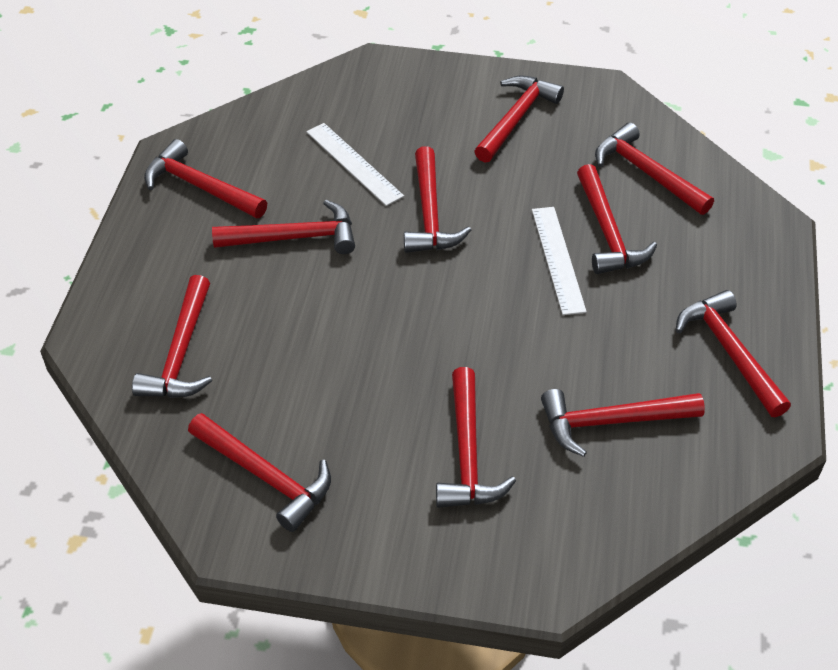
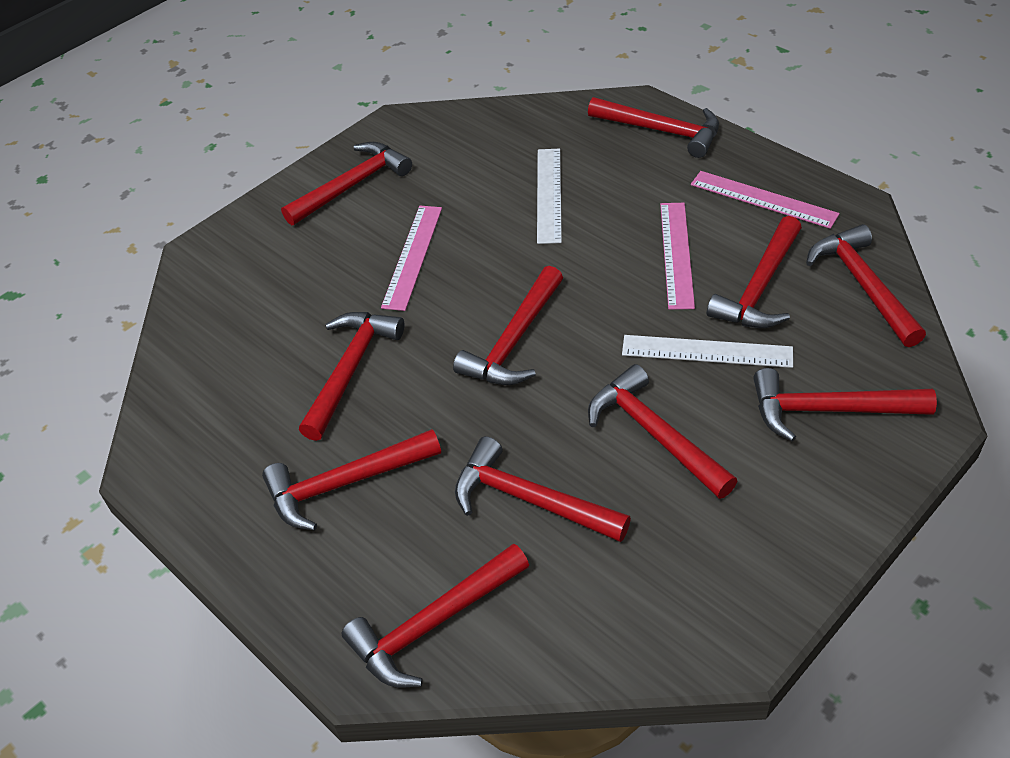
pink ruler: 0 -> 3

